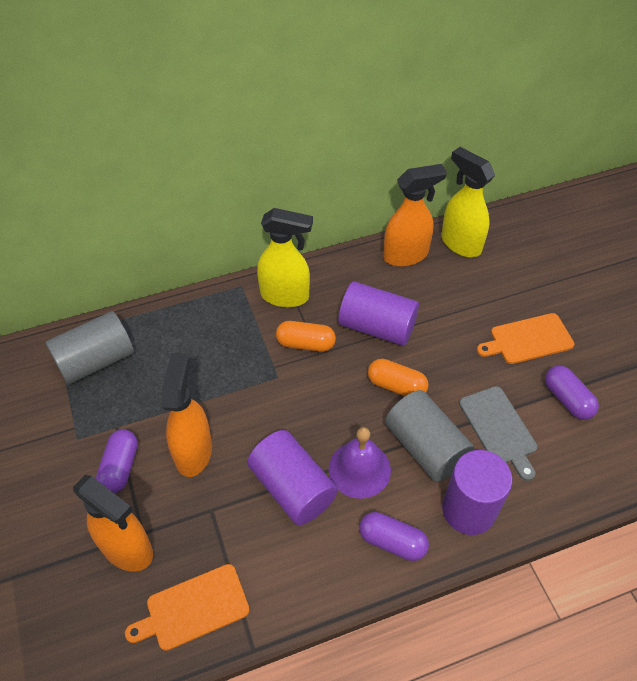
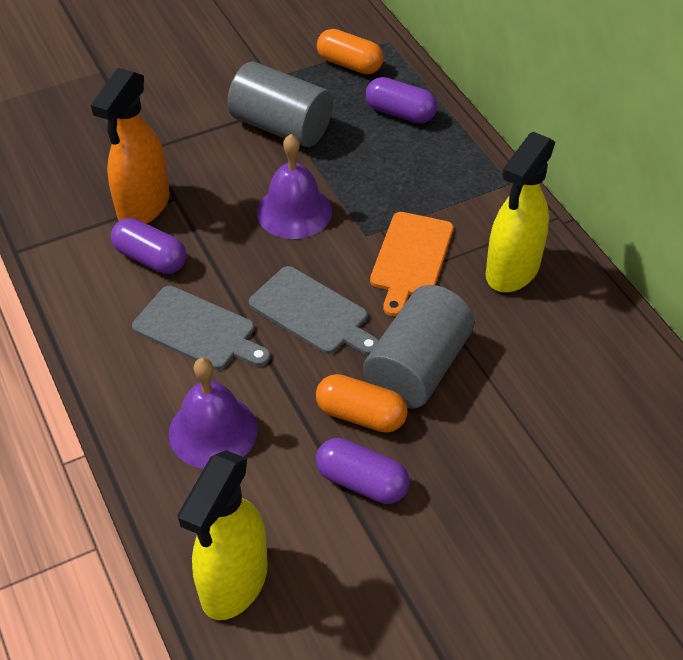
grey cutting board: 1 -> 2
orange cutting board: 2 -> 1
orange spray bottle: 3 -> 1
purple bell: 1 -> 2
purple cylinder: 3 -> 0

